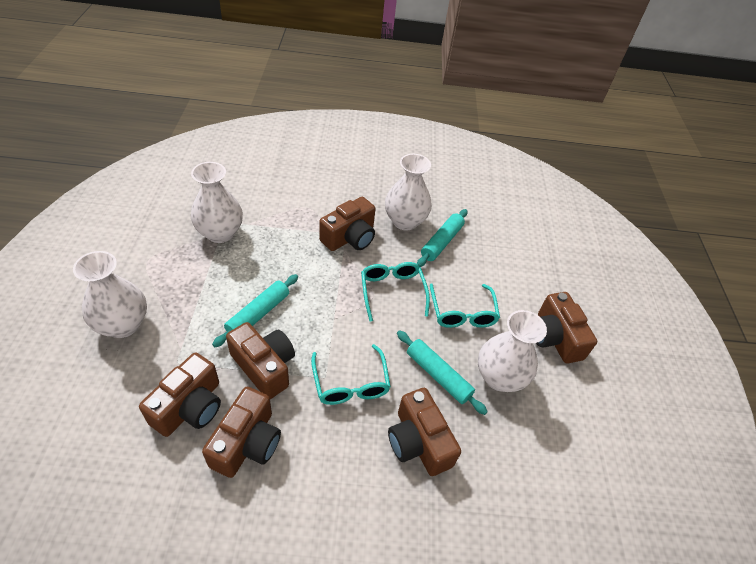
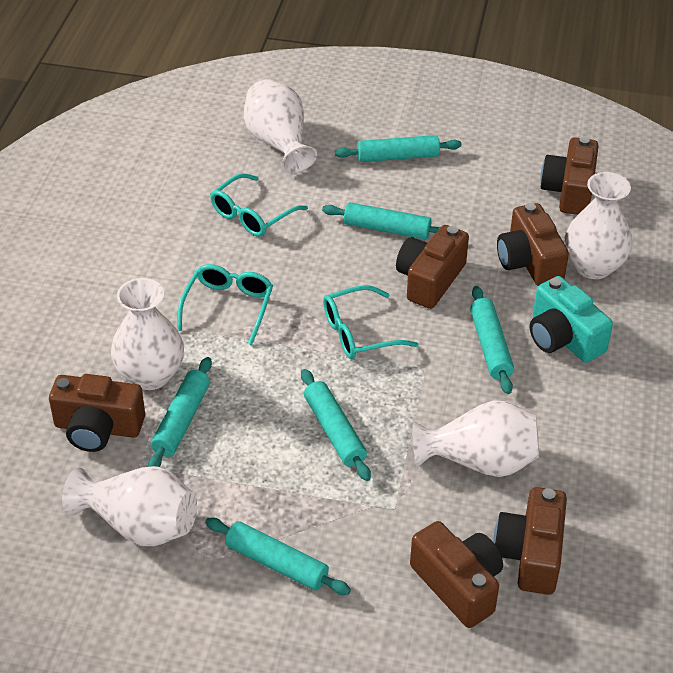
turquoise camera: 0 -> 1
turquoise rolling pin: 3 -> 6
white vase: 4 -> 5

